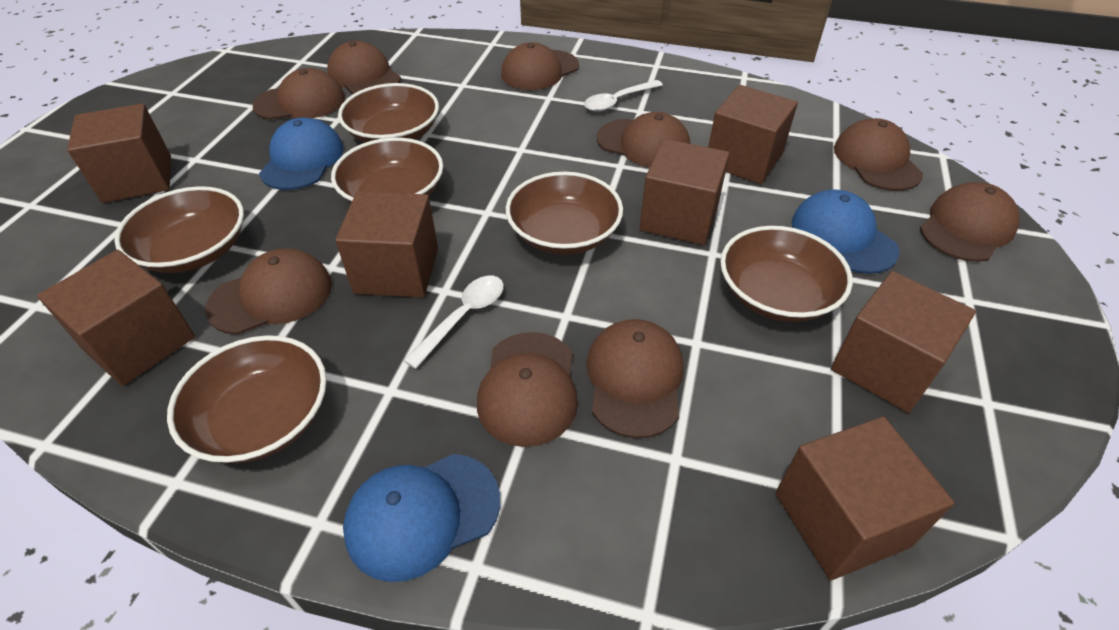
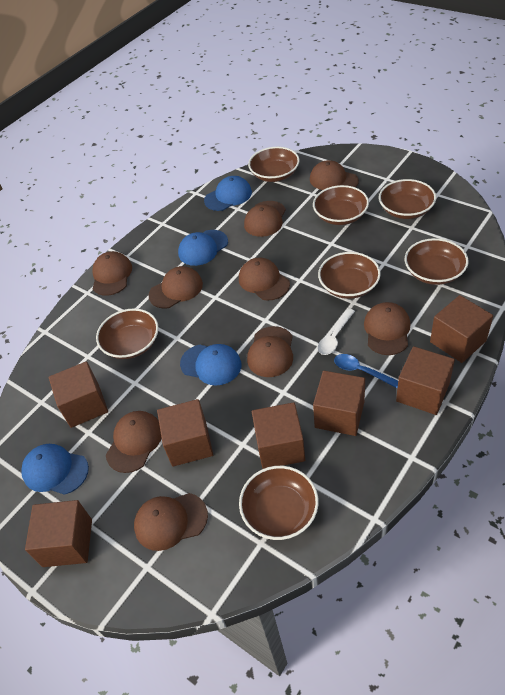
blue cap: 3 -> 4
blue spoon: 0 -> 1
brown bowl: 6 -> 7
white spoon: 2 -> 1

